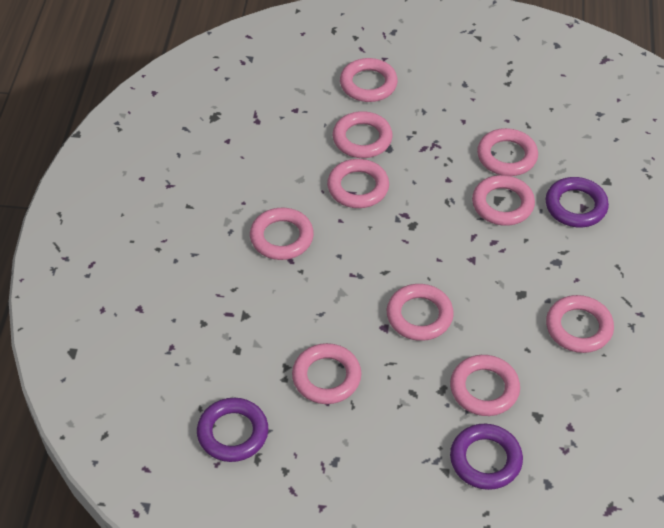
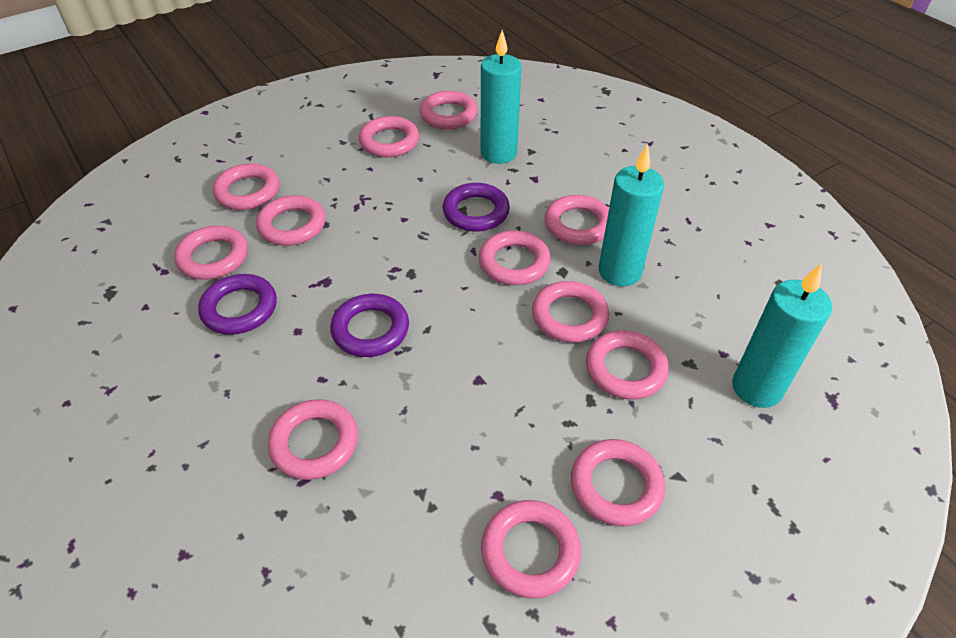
pink ring: 10 -> 12
turquoise candle: 0 -> 3

